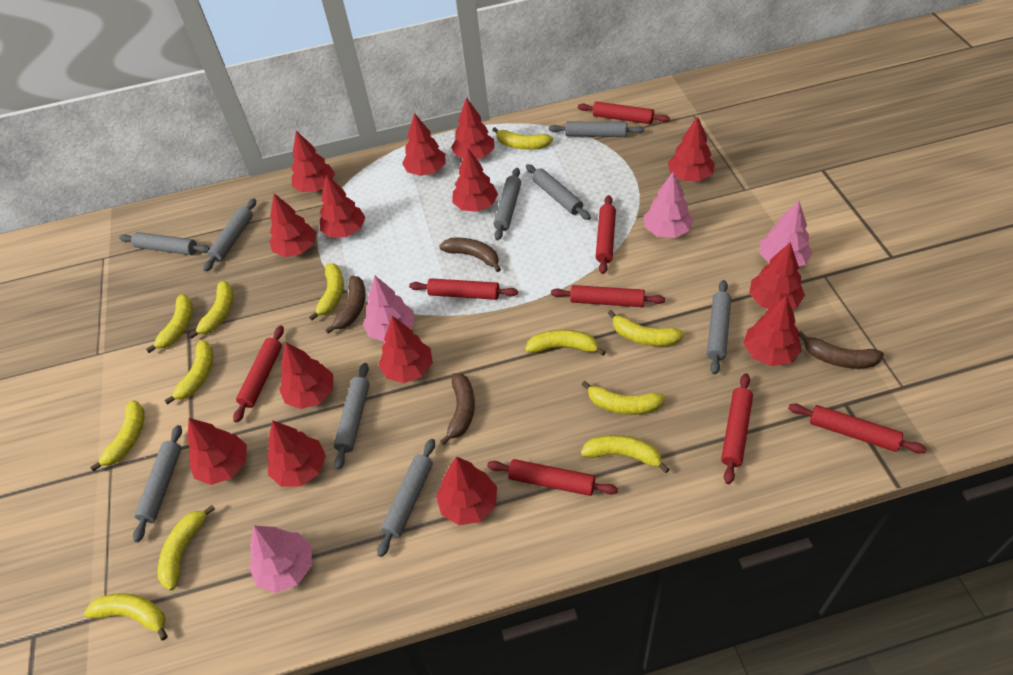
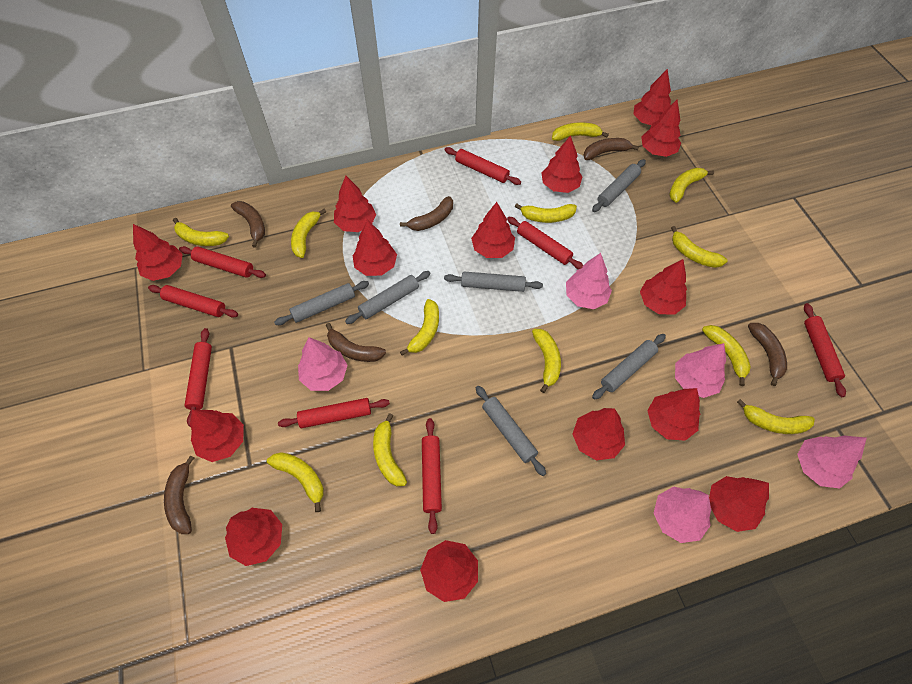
brown banana: 4 -> 6
grey rolling pin: 9 -> 6
pink tree: 4 -> 5

